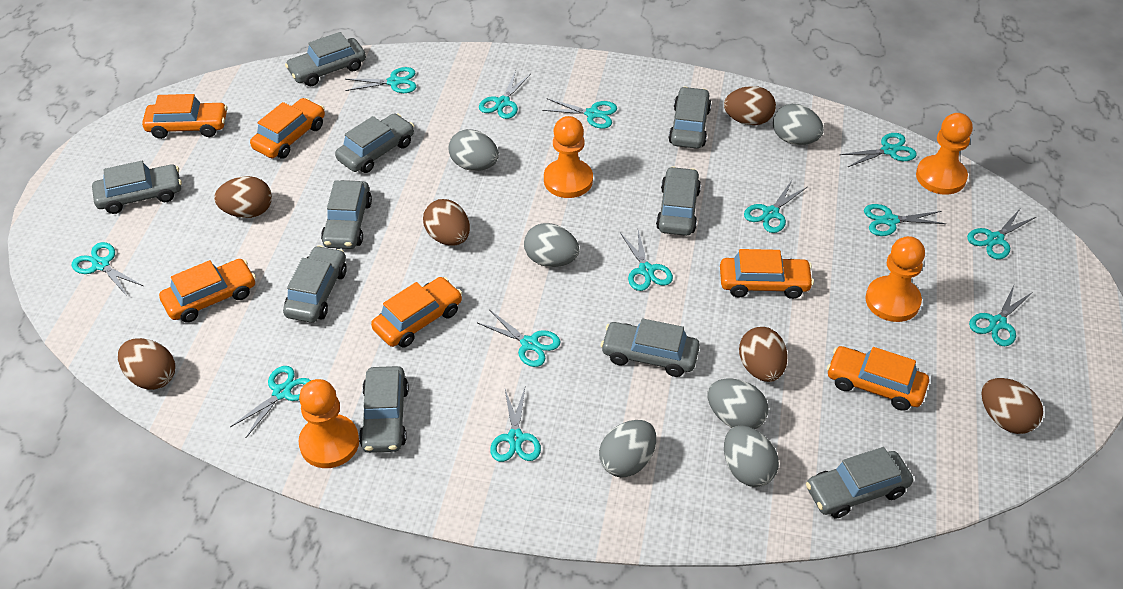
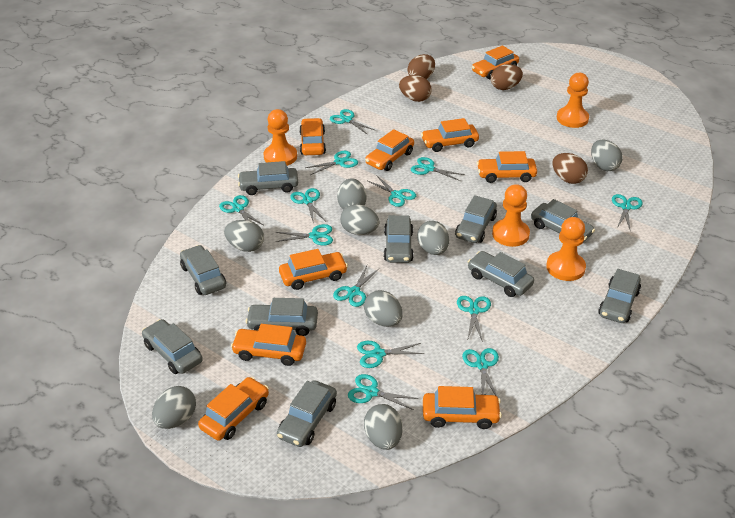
brown egg: 6 -> 4
grey egg: 6 -> 8
orange car: 6 -> 9

